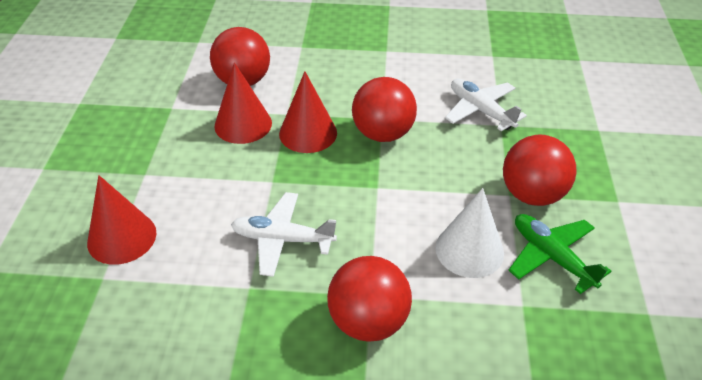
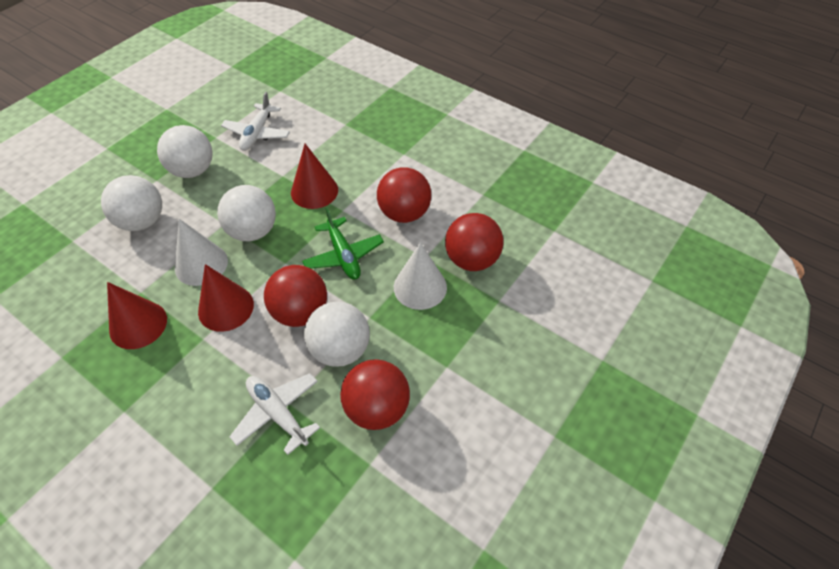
white ball: 0 -> 4
white cone: 1 -> 2

